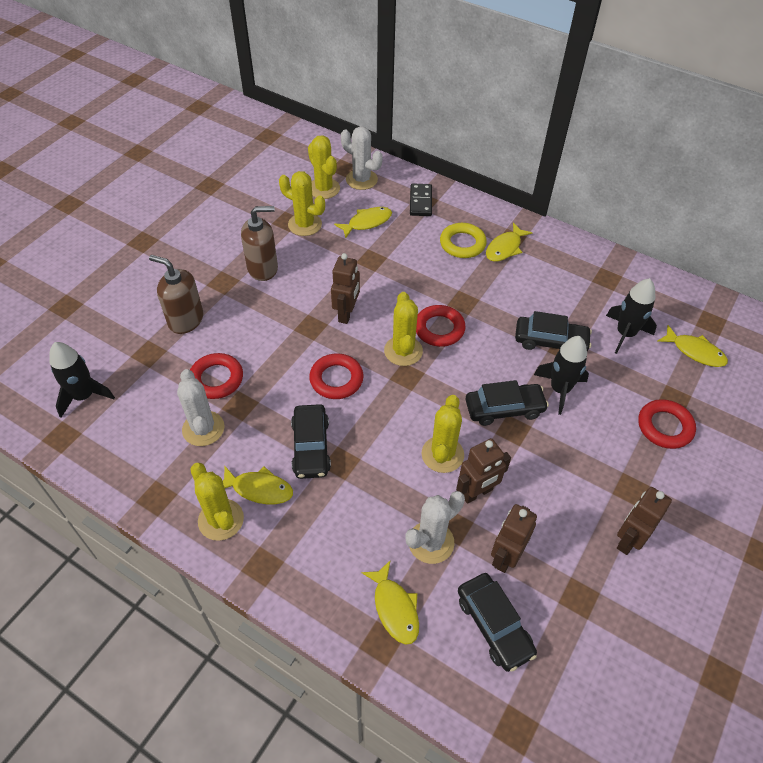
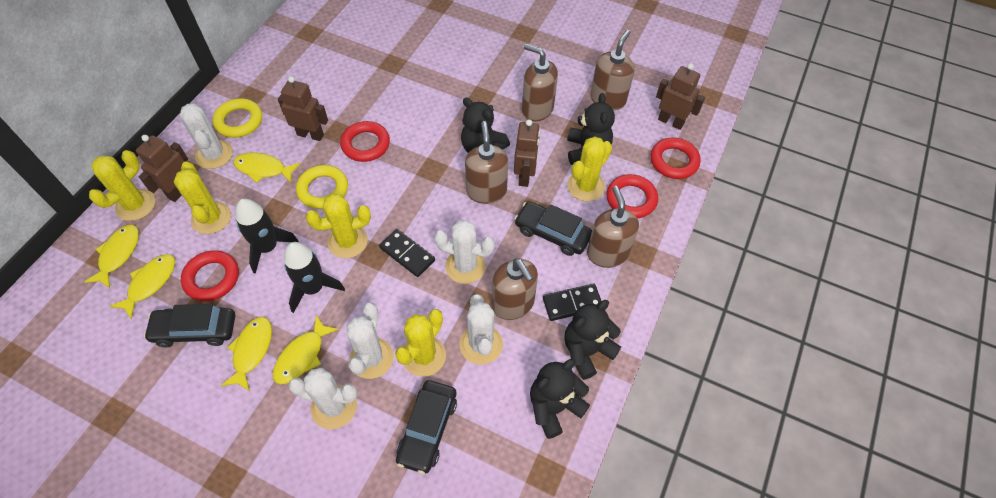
black car: 4 -> 3
black domino: 1 -> 2
black rocket: 3 -> 2
black teddy bear: 0 -> 4
brown soap dispenser: 2 -> 5
white cactus: 3 -> 5
yellow ring: 1 -> 2

